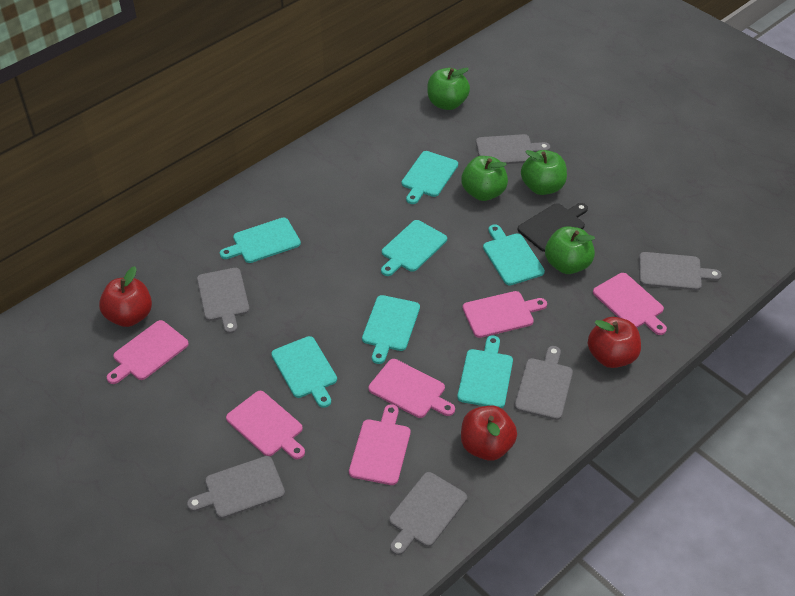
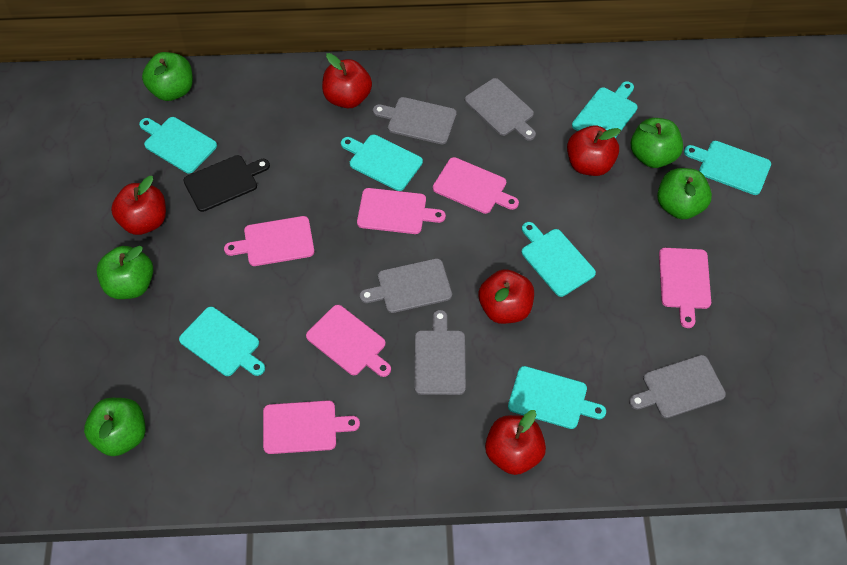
green apple: 4 -> 5
grey cutting board: 6 -> 5
red apple: 3 -> 5

